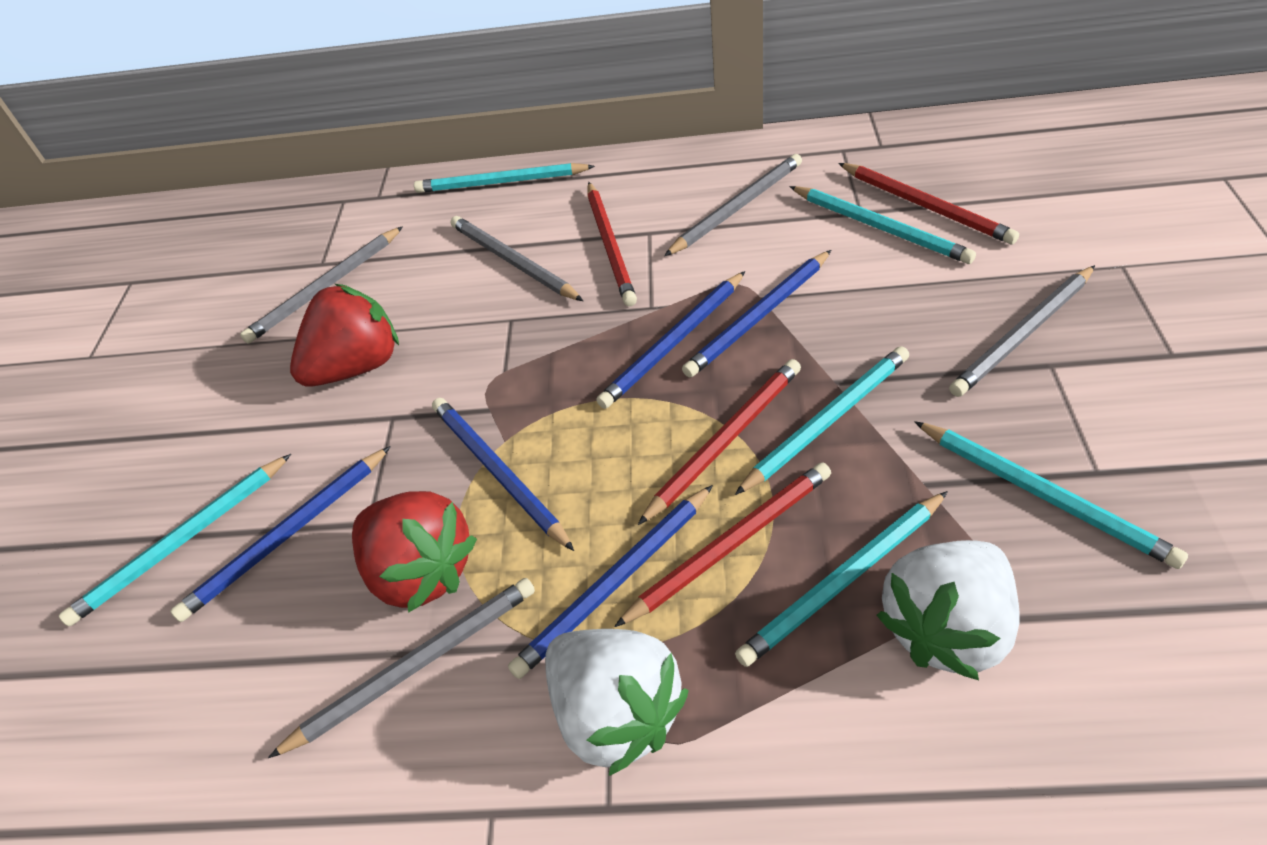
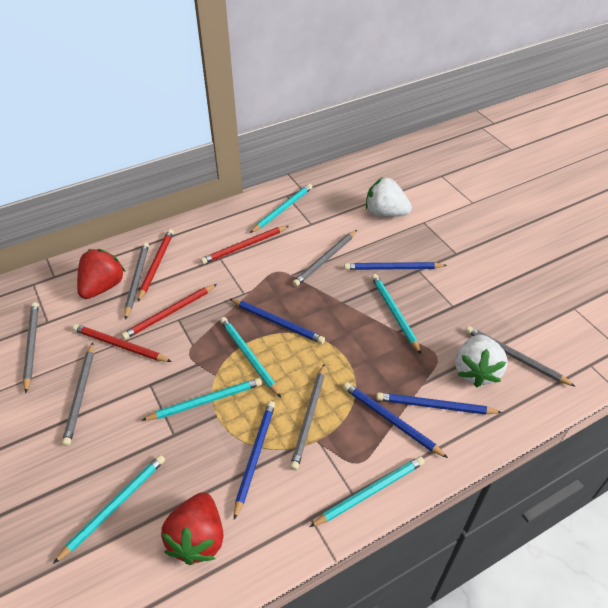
grey pencil: 5 -> 6

